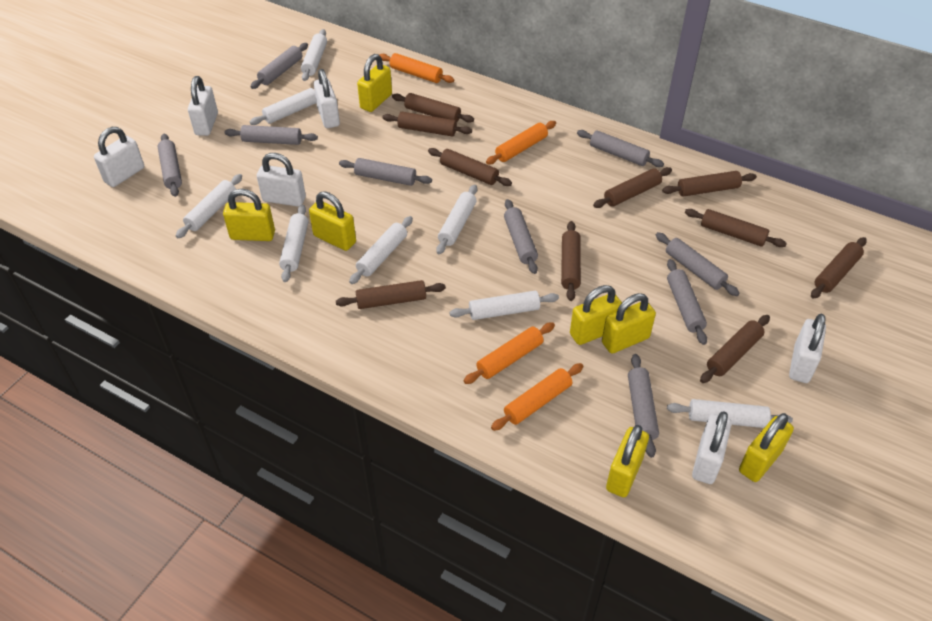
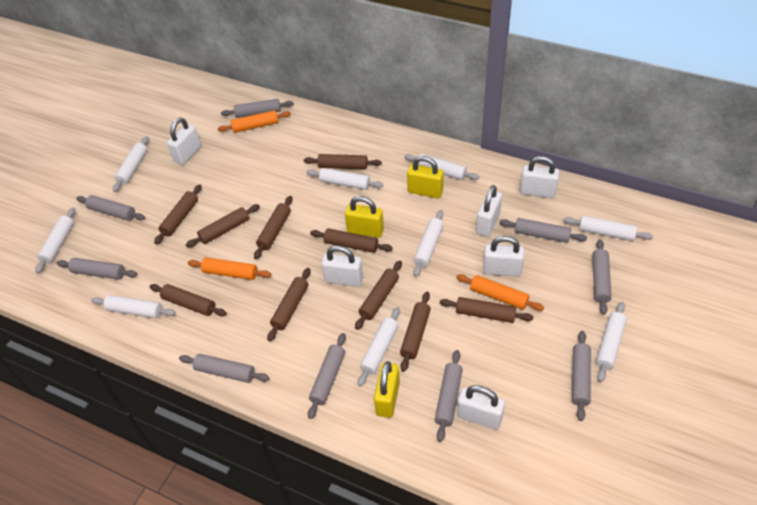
orange rolling pin: 4 -> 3
white rolling pin: 8 -> 9
yellow padlock: 7 -> 3

